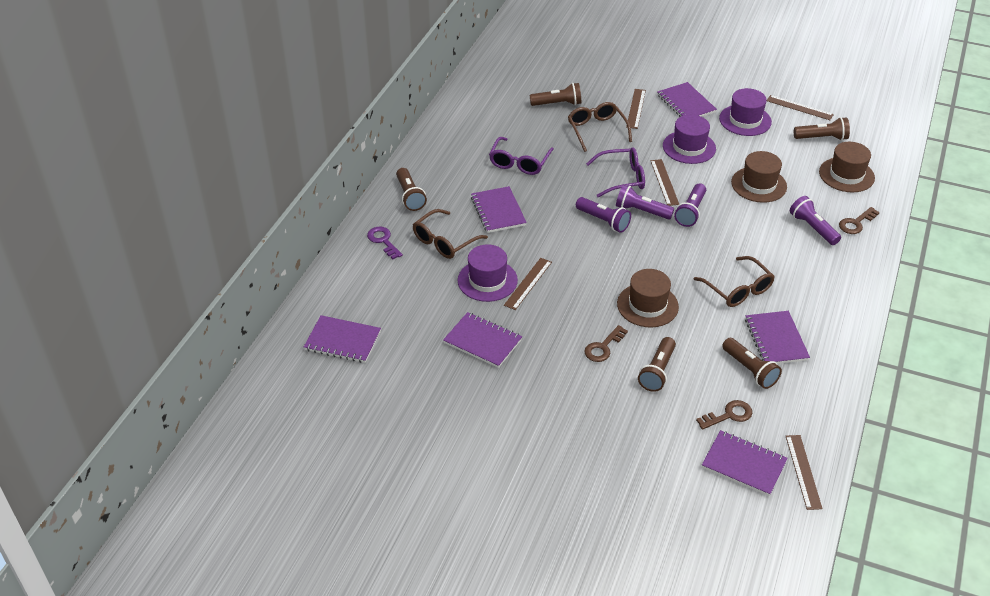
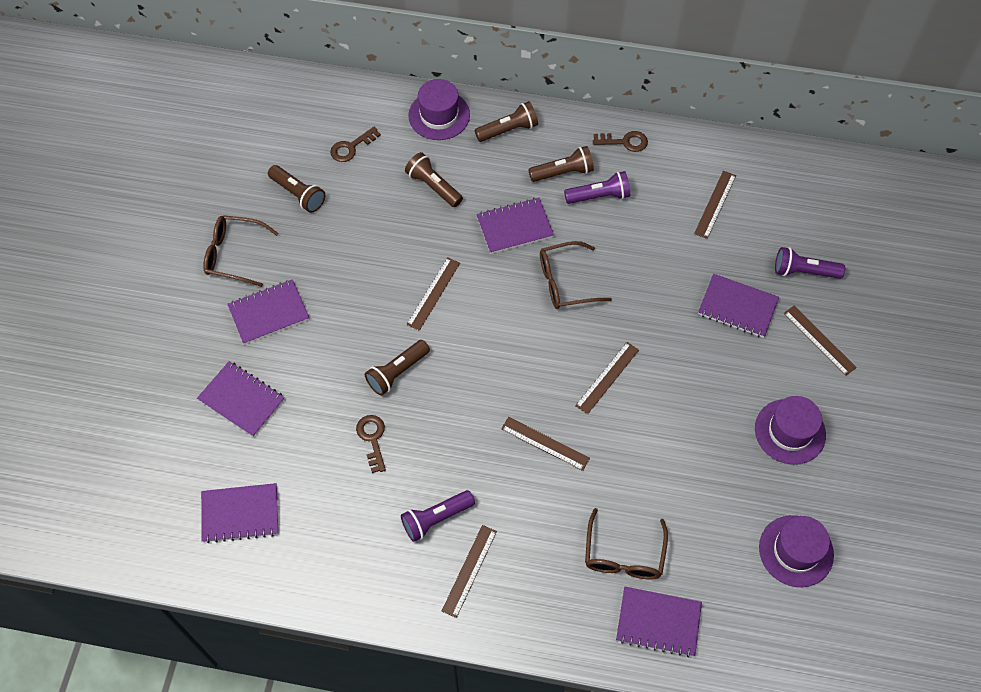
brown hat: 3 -> 0
brown ruler: 5 -> 6
purple flashlight: 4 -> 3
purple glasses: 2 -> 0
purple key: 1 -> 0

